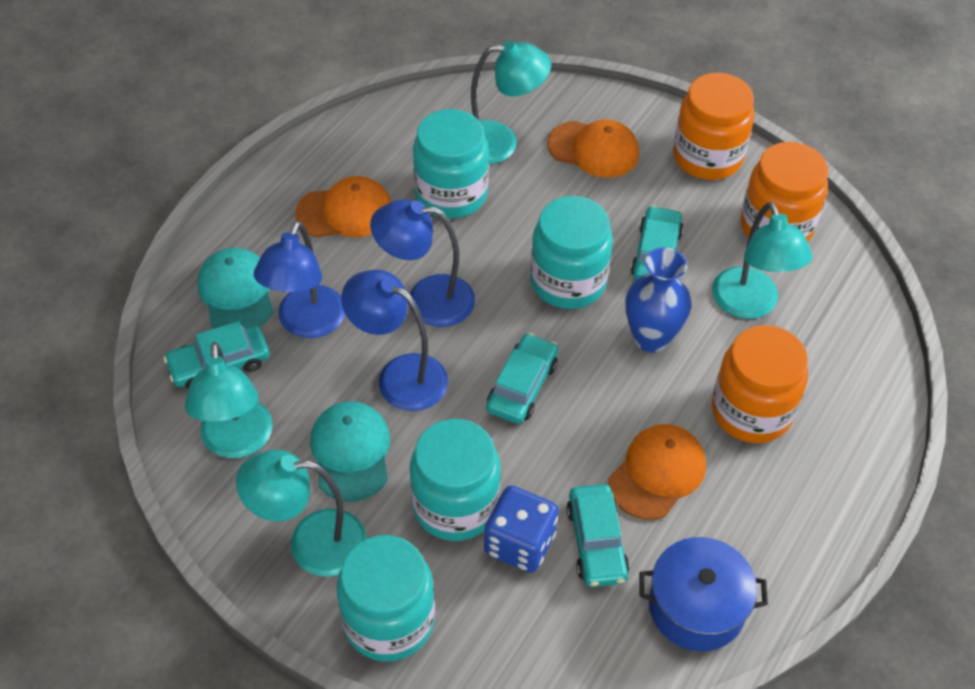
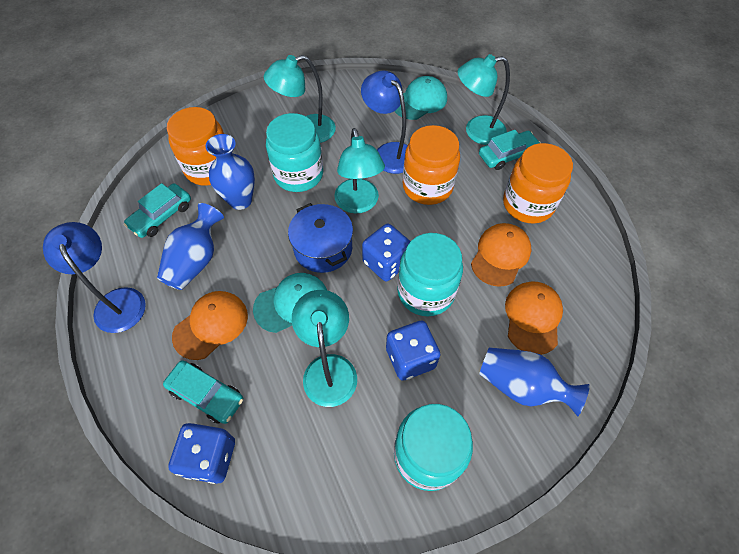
blue dice: 1 -> 3
blue lamp: 3 -> 2
blue vase: 1 -> 3
turquoise car: 4 -> 3
turquoise jar: 4 -> 3

